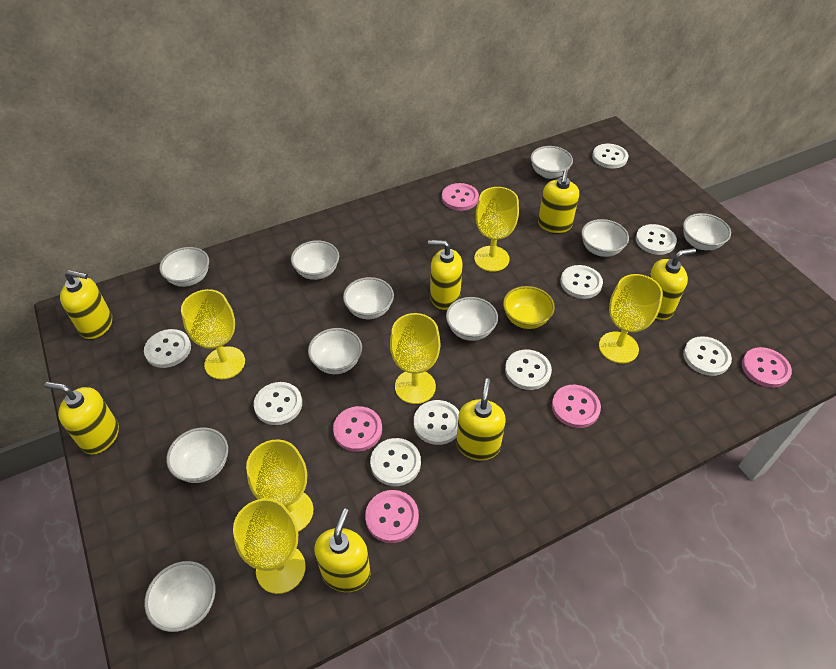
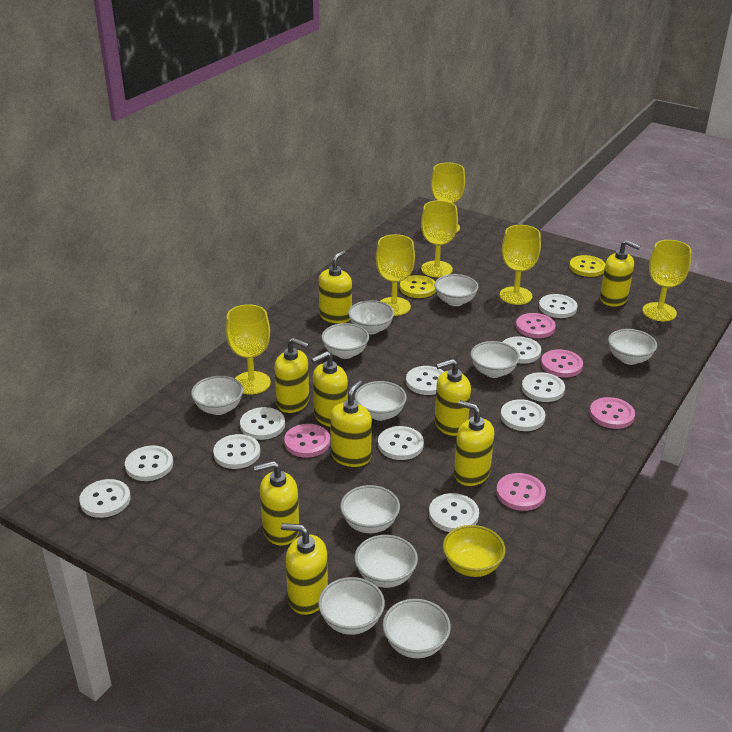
white bowl: 10 -> 11
white button: 9 -> 11
yellow button: 0 -> 2
yellow soap dispenser: 7 -> 9

